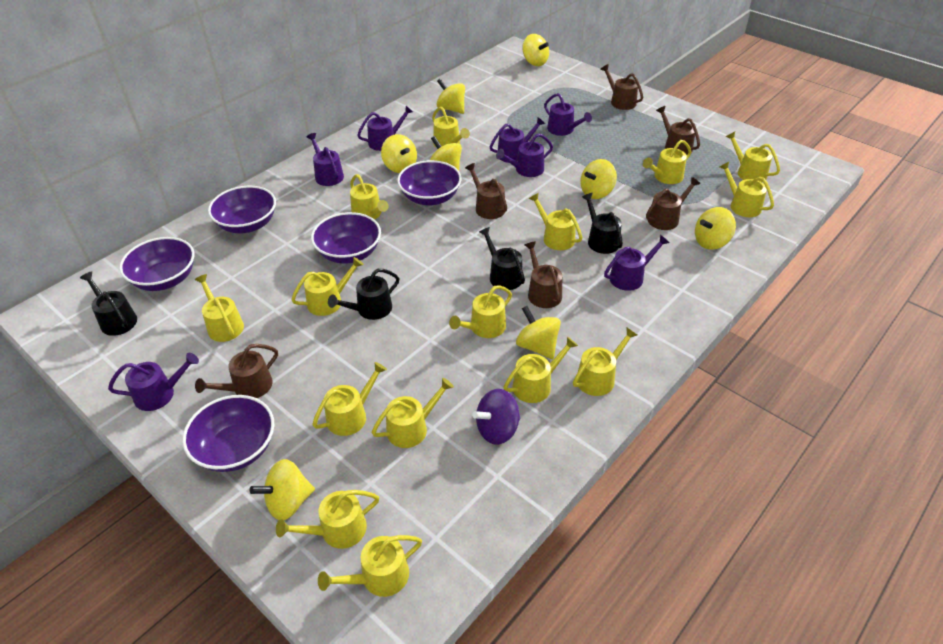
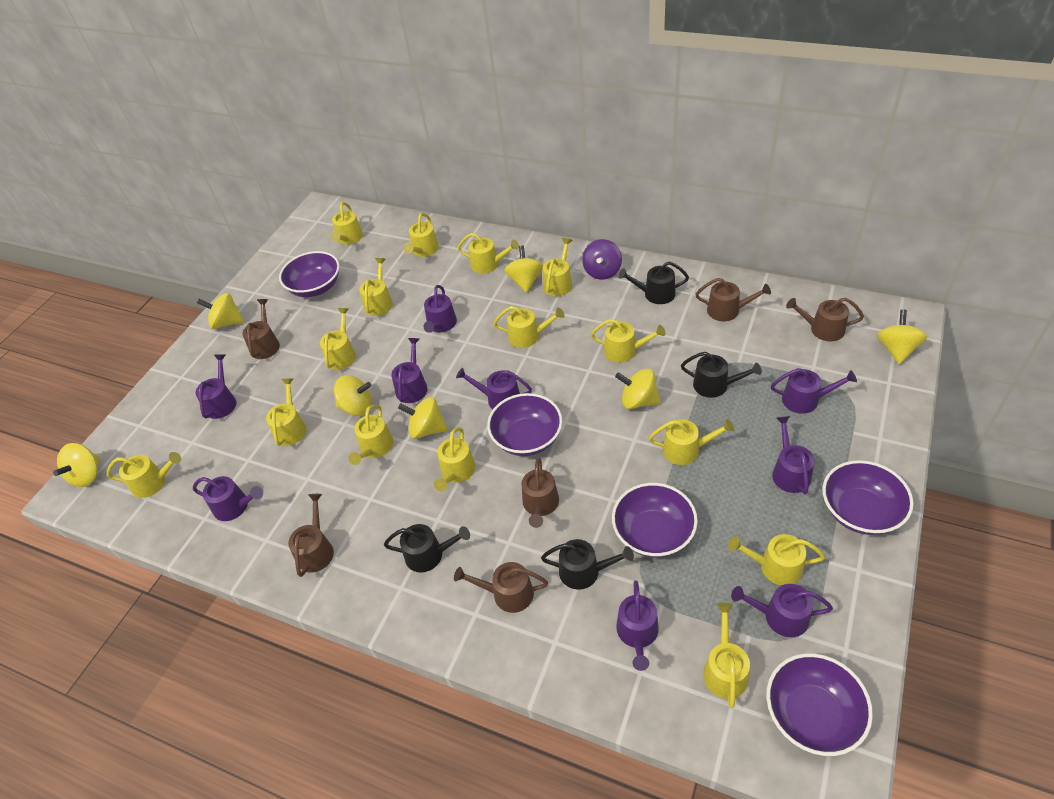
purple watering can: 7 -> 9
yellow spinning top: 8 -> 7

